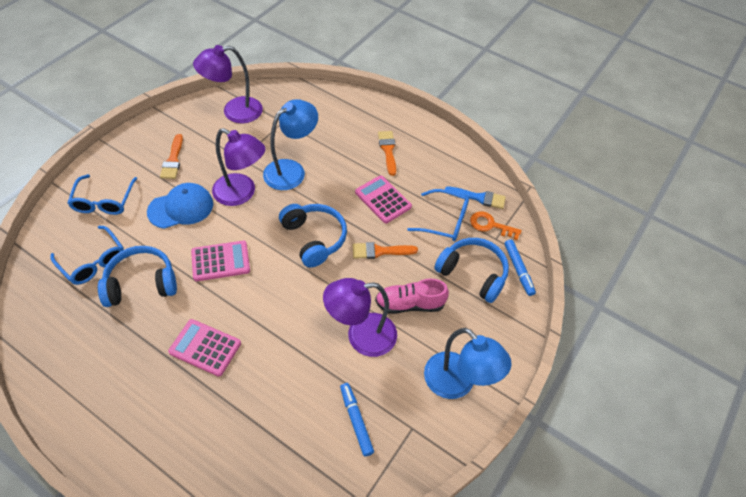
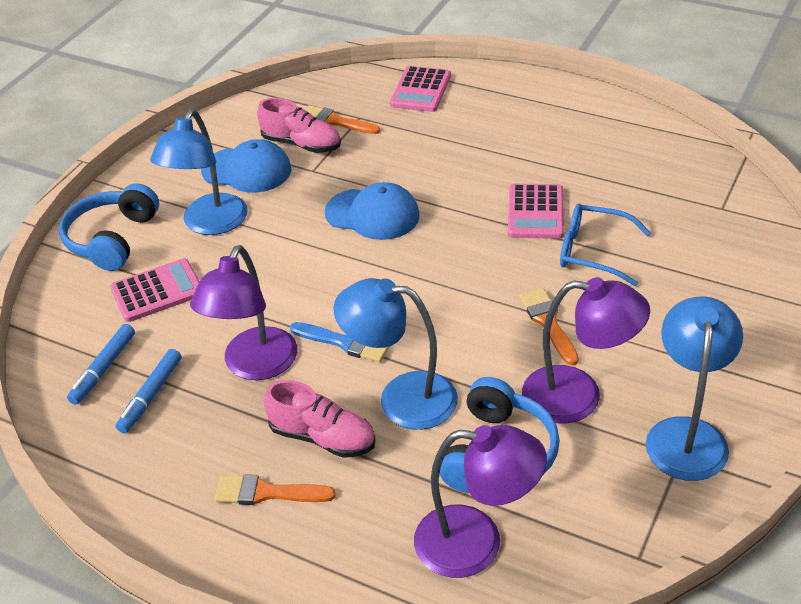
blue cap: 1 -> 2
blue glasses: 3 -> 1
blue headphones: 3 -> 2
blue lamp: 2 -> 3
orange key: 1 -> 0
pink shoe: 1 -> 2

